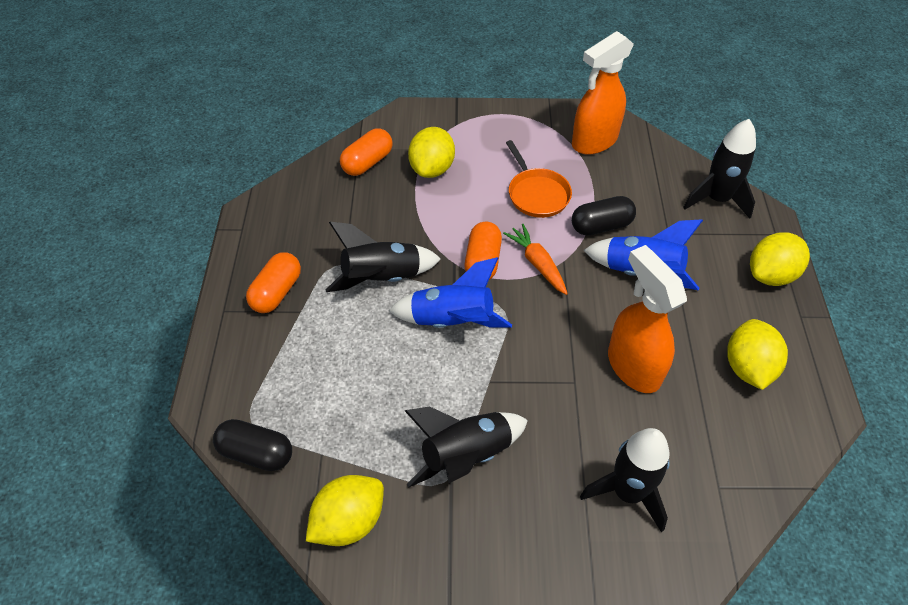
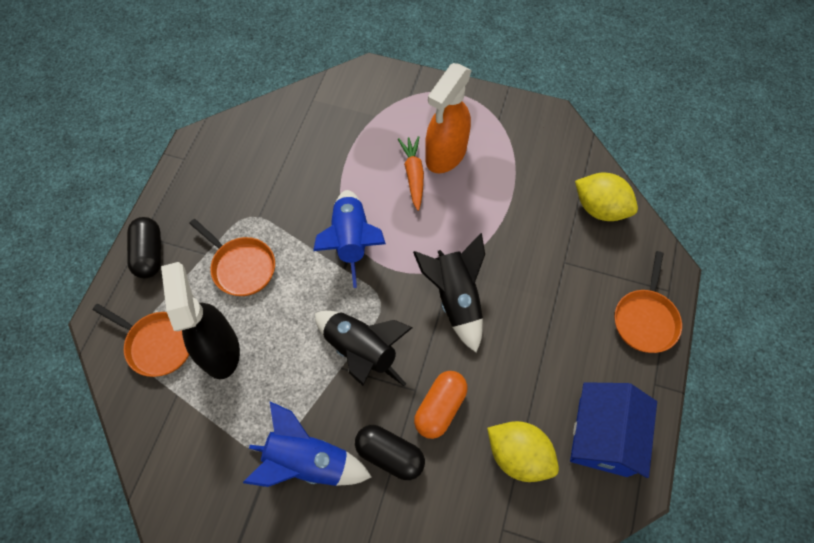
black rocket: 4 -> 2
black spray bottle: 0 -> 1
blue house: 0 -> 1
orange capsule: 3 -> 1
orange pan: 1 -> 3
orange spray bottle: 2 -> 1
yellow lemon: 4 -> 2

